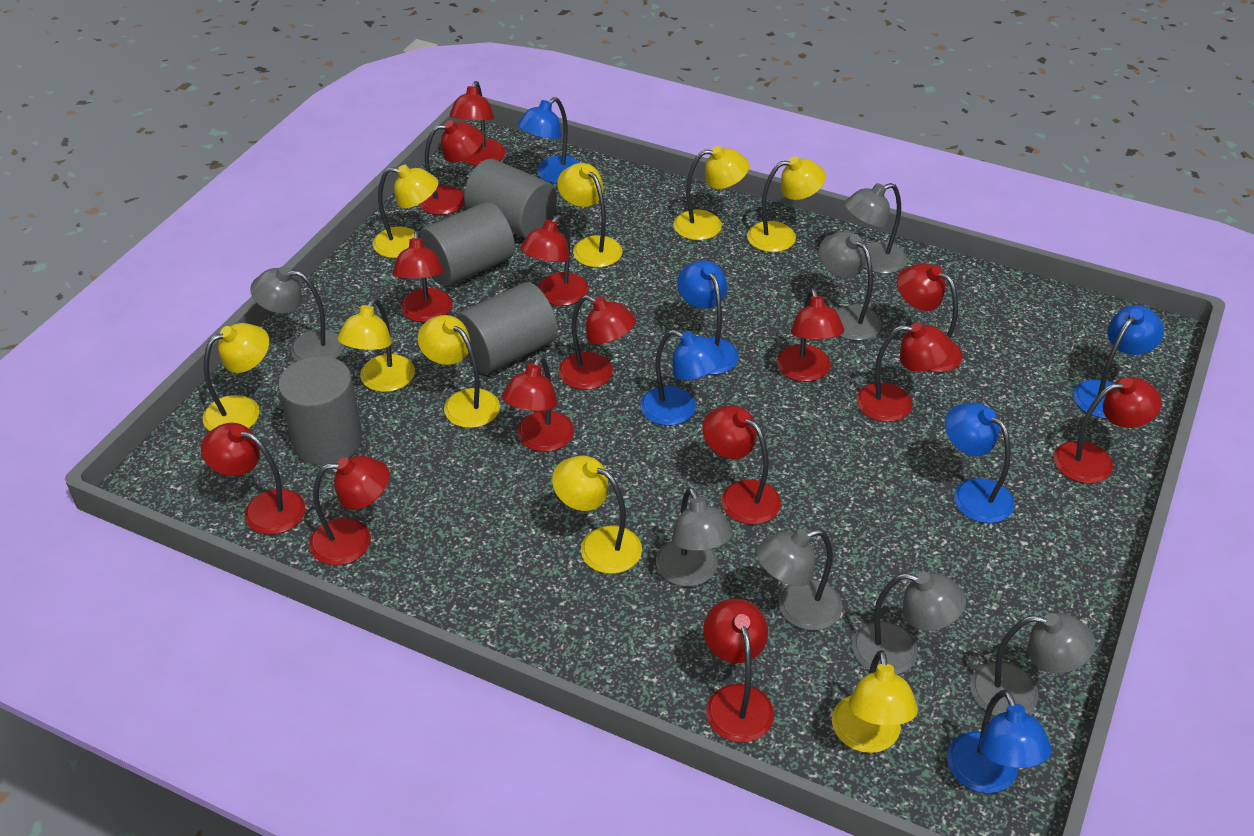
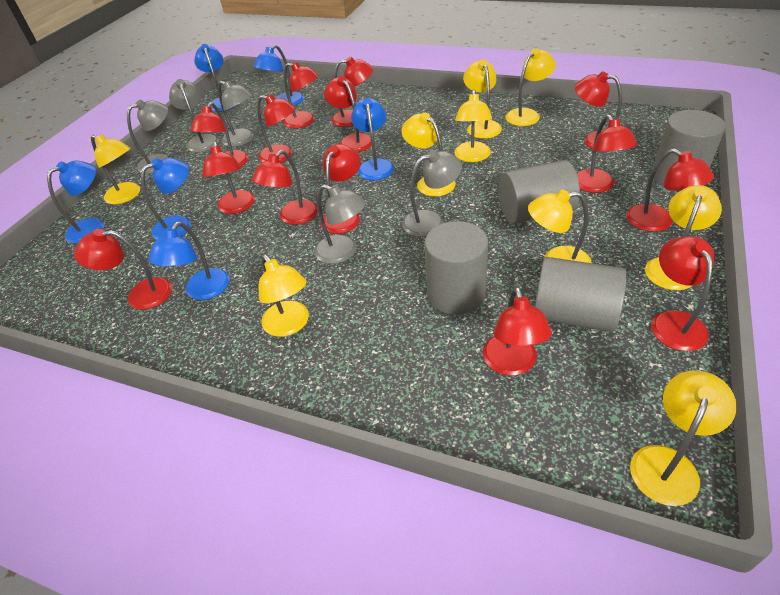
grey lamp: 7 -> 5

